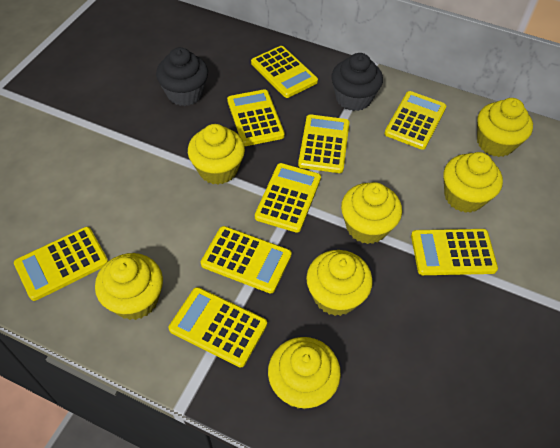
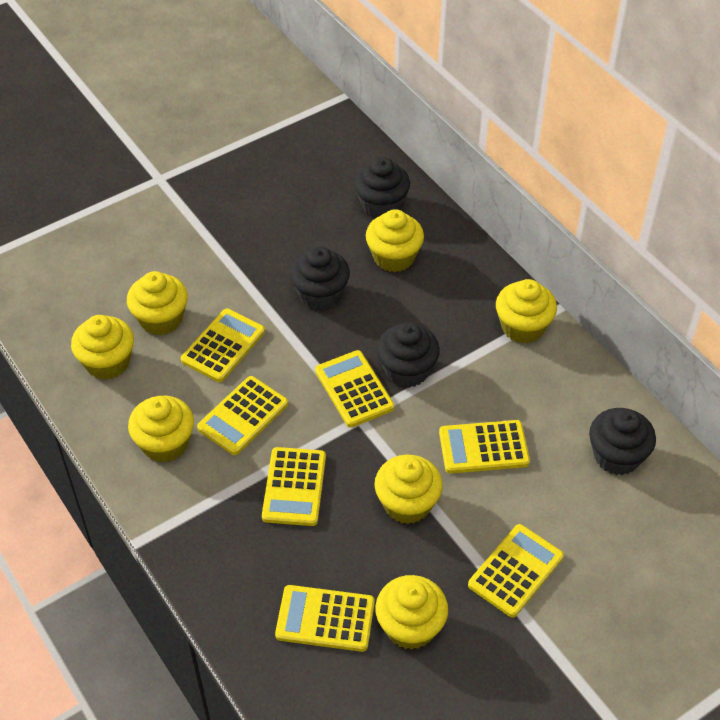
black cupcake: 2 -> 4
yellow calculator: 9 -> 7

